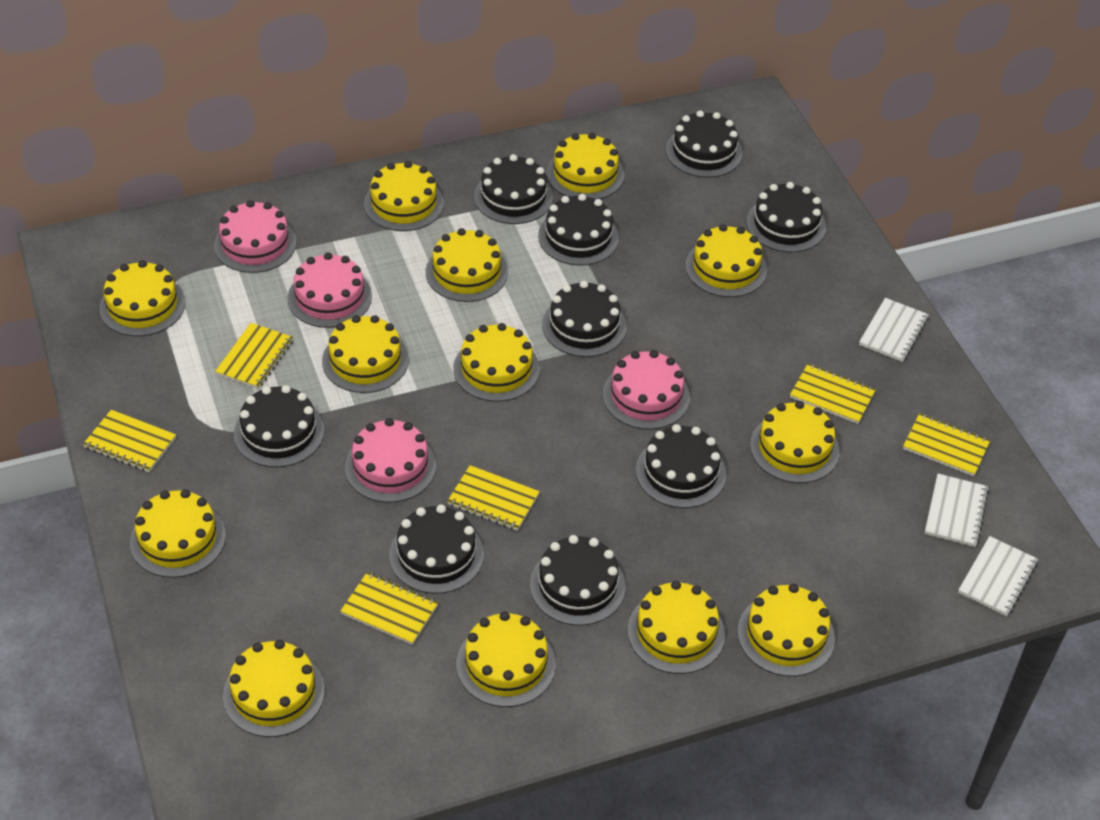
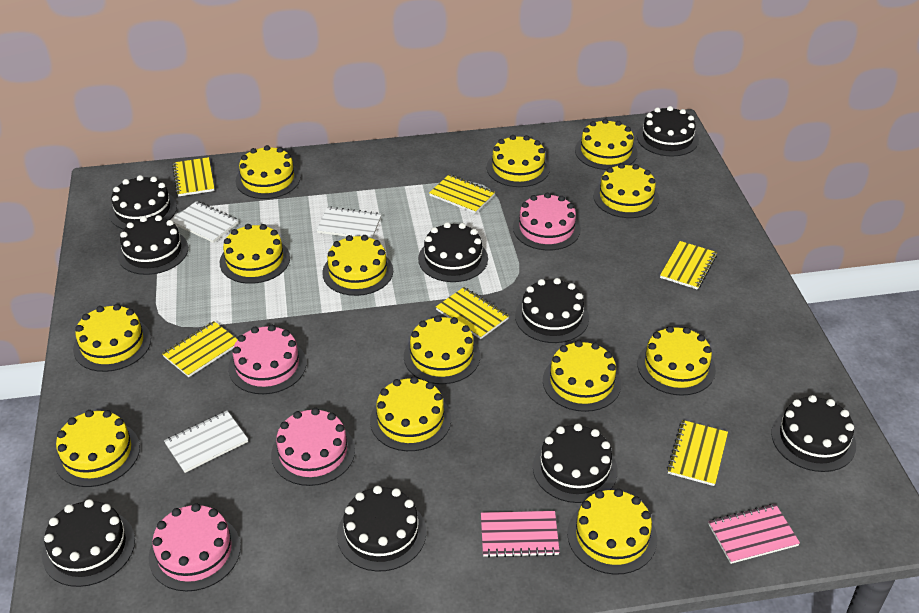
pink notebook: 0 -> 2

